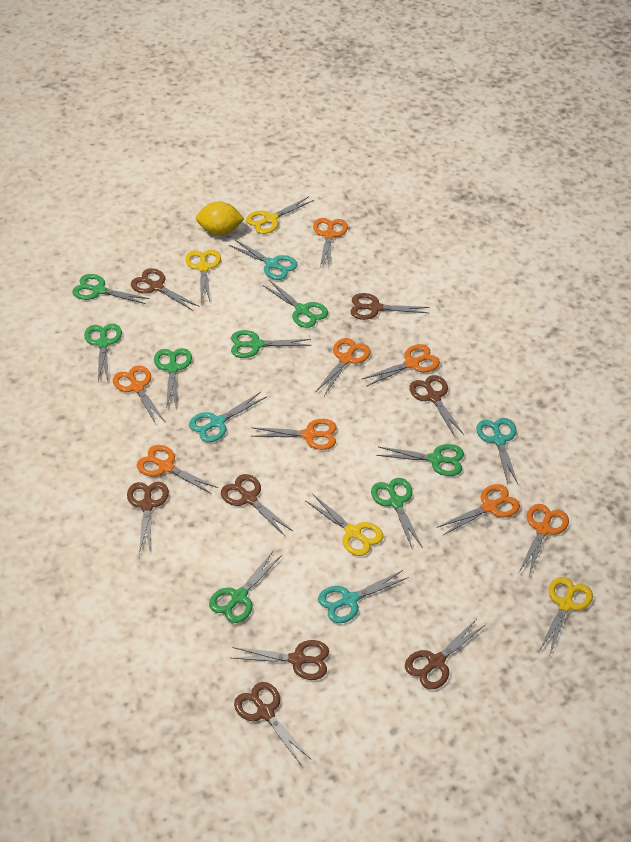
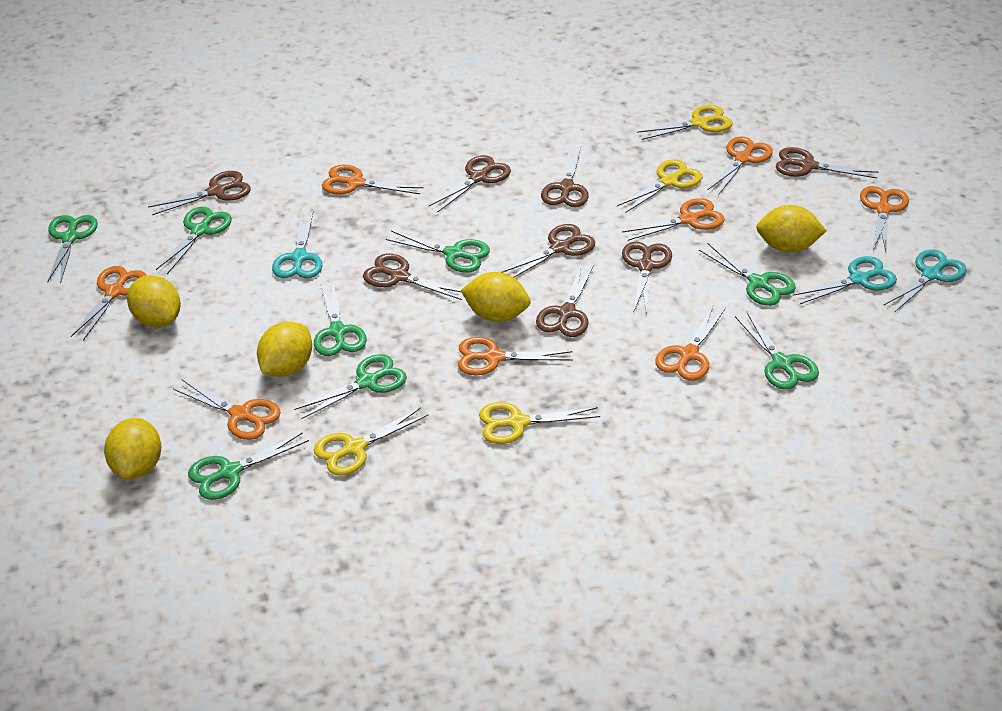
turquoise scissors: 4 -> 3
yellow lemon: 1 -> 5

